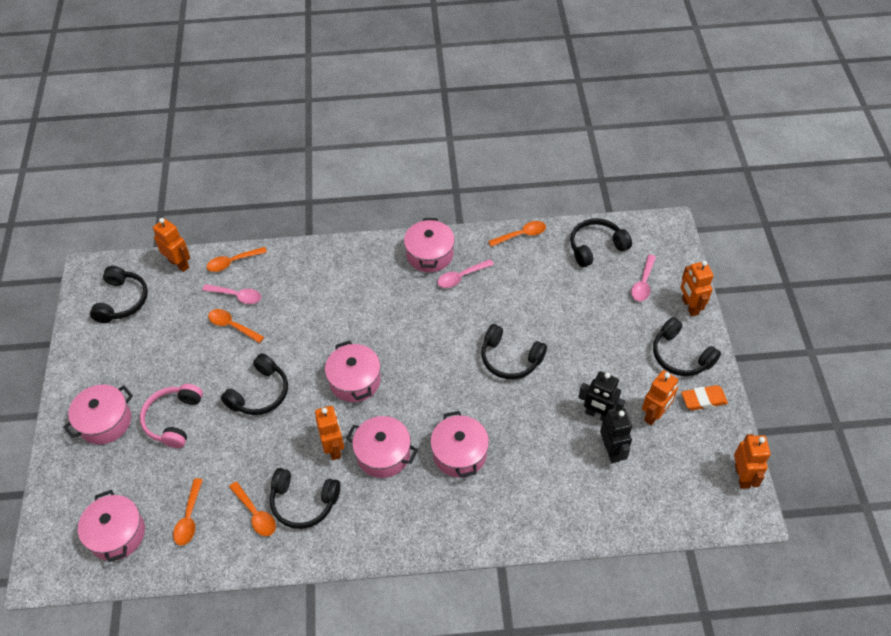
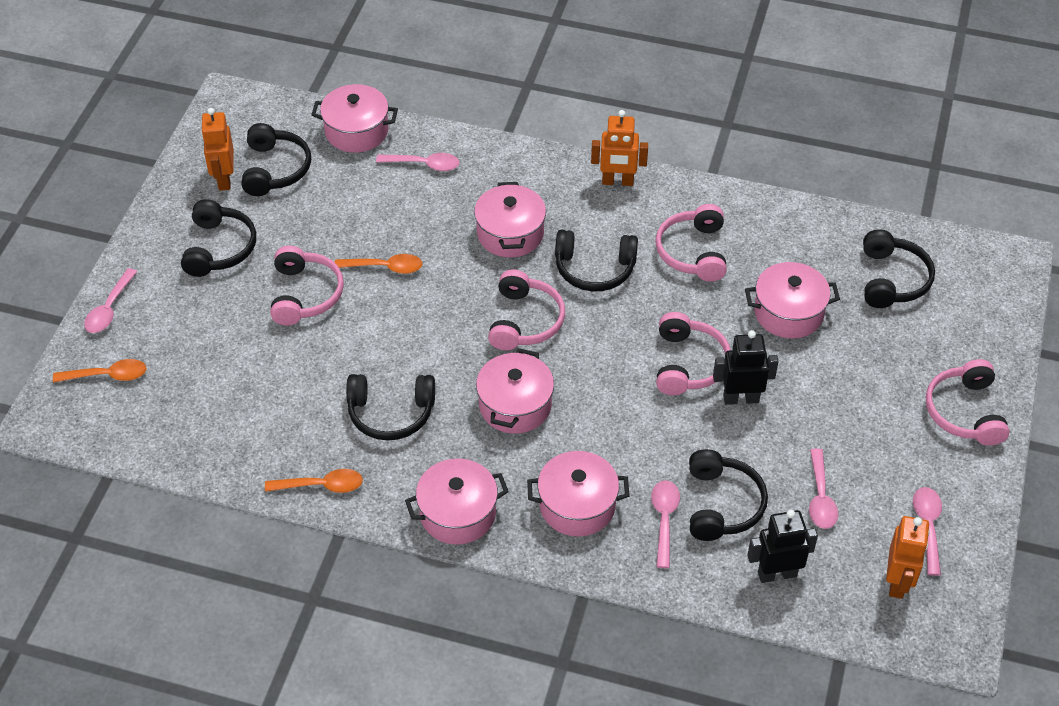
orange eraser: 1 -> 0
orange robot: 5 -> 3
orange spoon: 5 -> 3
pink headphones: 1 -> 5
pink spoon: 3 -> 5

